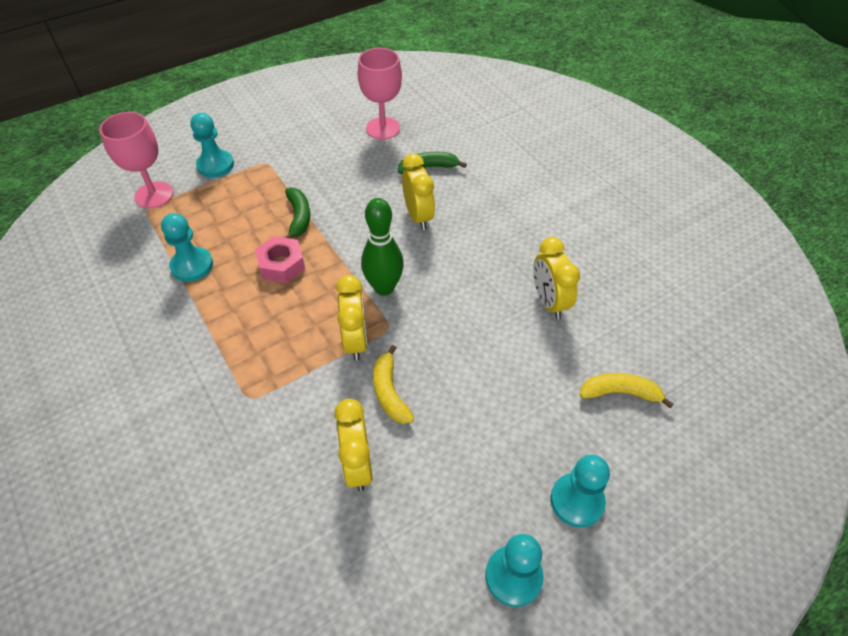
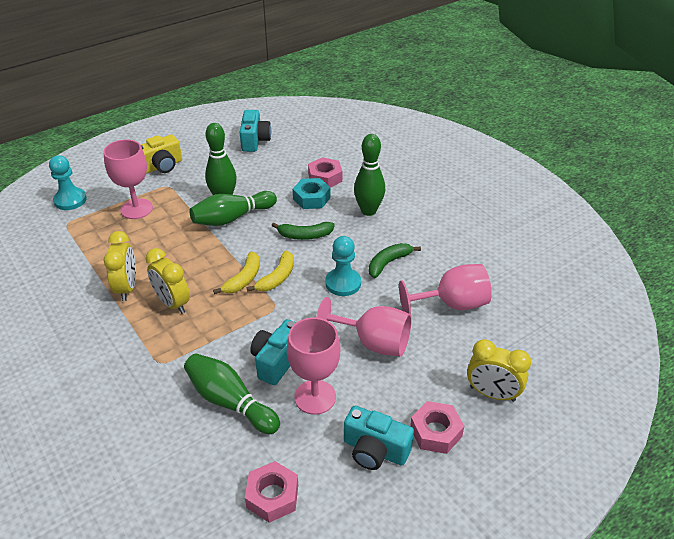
green bowling pin: 1 -> 4
pink goblet: 2 -> 4
pink nut: 1 -> 3
turquoise camera: 0 -> 3
turquoise nut: 0 -> 1
turquoise pawn: 4 -> 2
yellow camera: 0 -> 1
yellow clock: 4 -> 3

